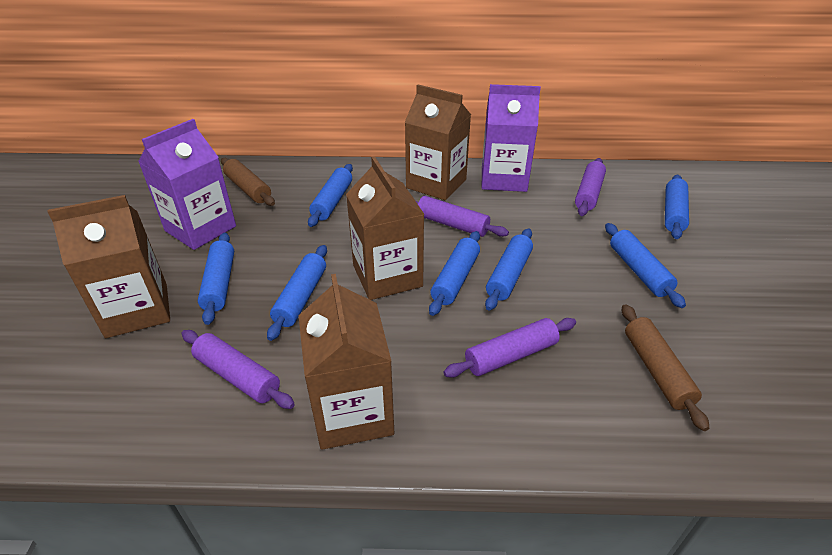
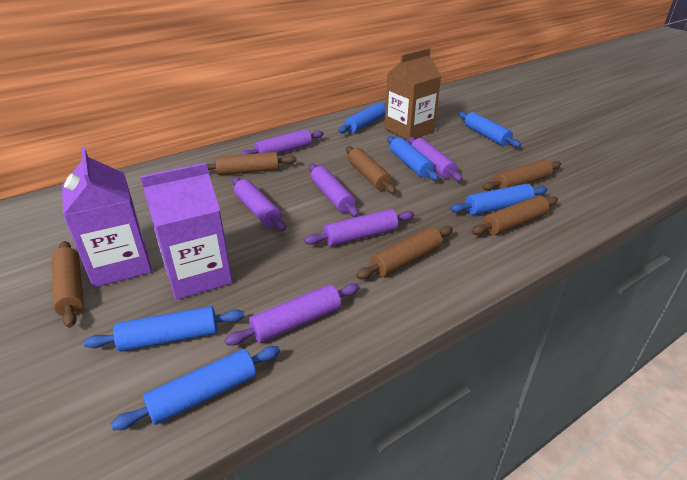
blue rolling pin: 7 -> 6
brown carton: 4 -> 1
brown rolling pin: 2 -> 6
purple rolling pin: 4 -> 6

